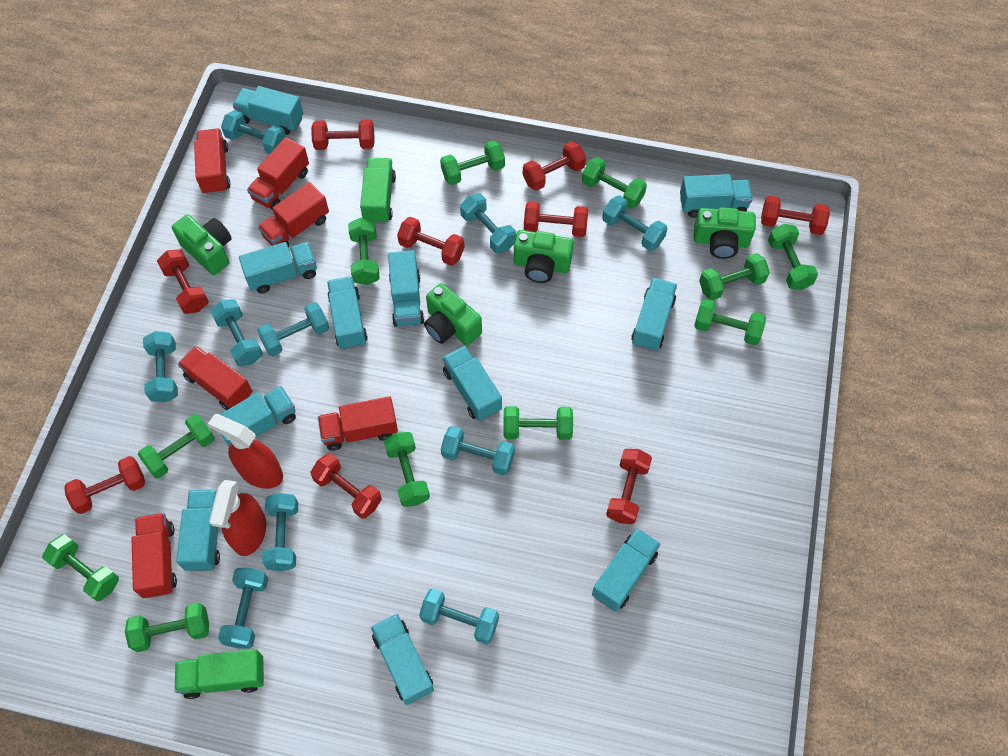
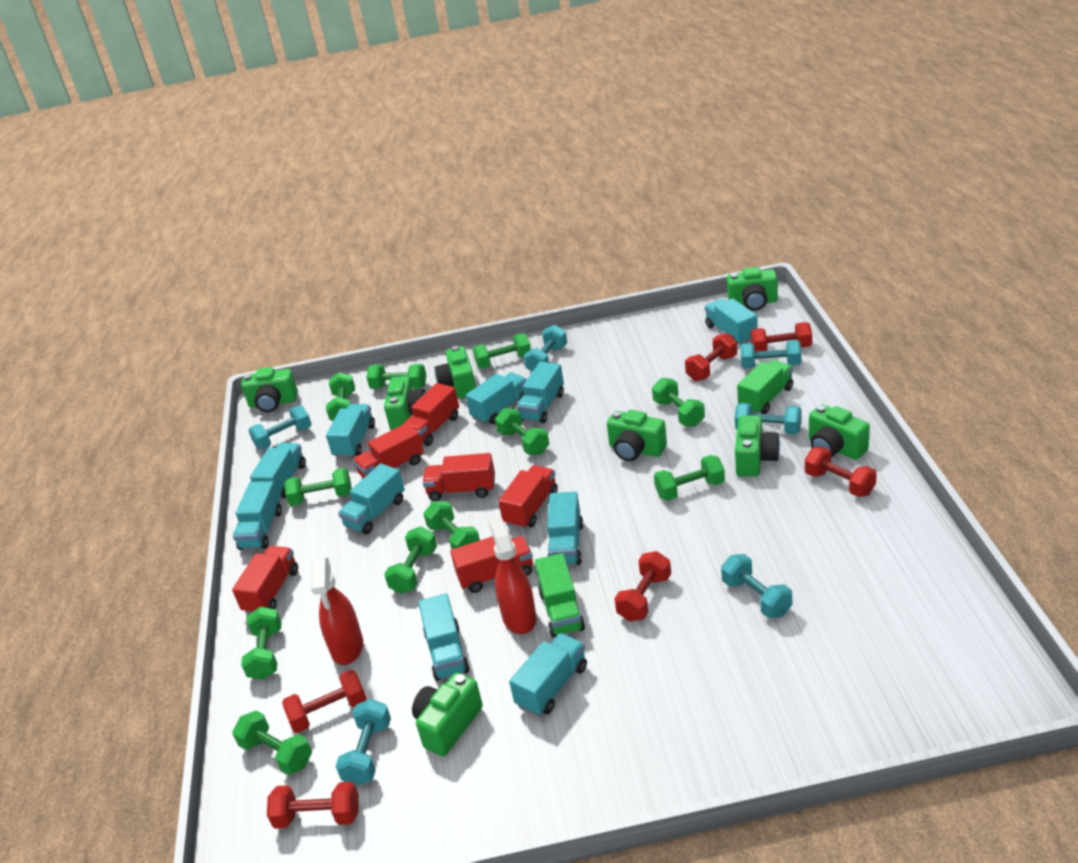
green camera: 4 -> 8
red dumbbell: 9 -> 6
turquoise dumbbell: 10 -> 6
turquoise truck: 11 -> 10

